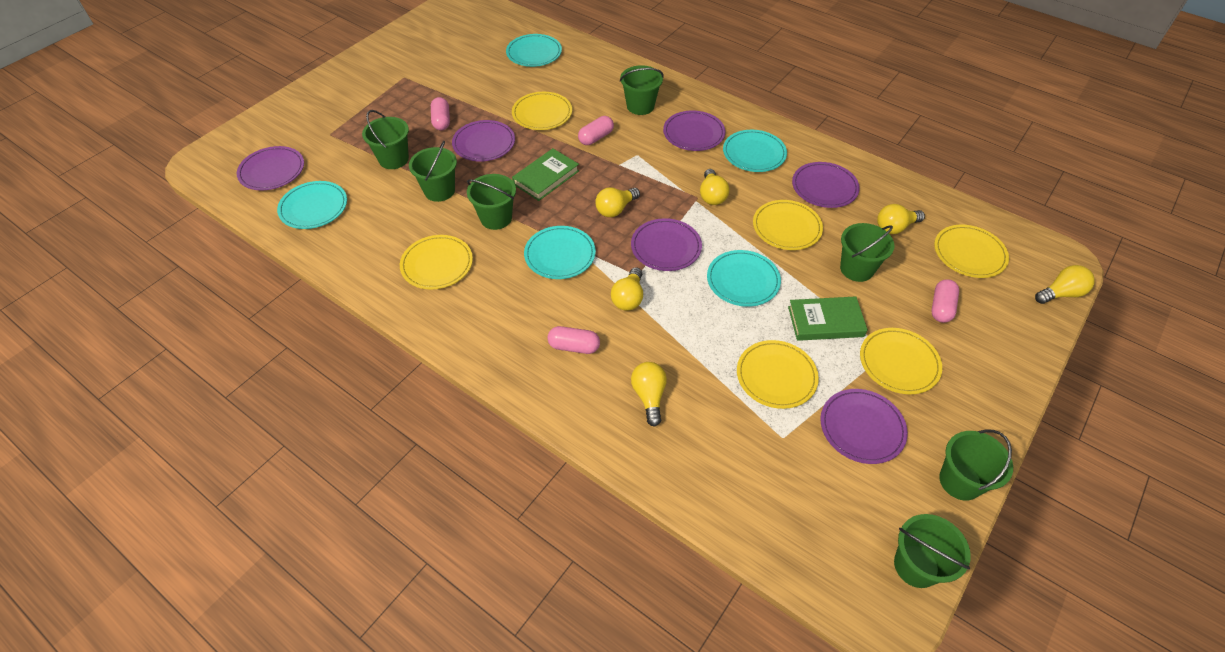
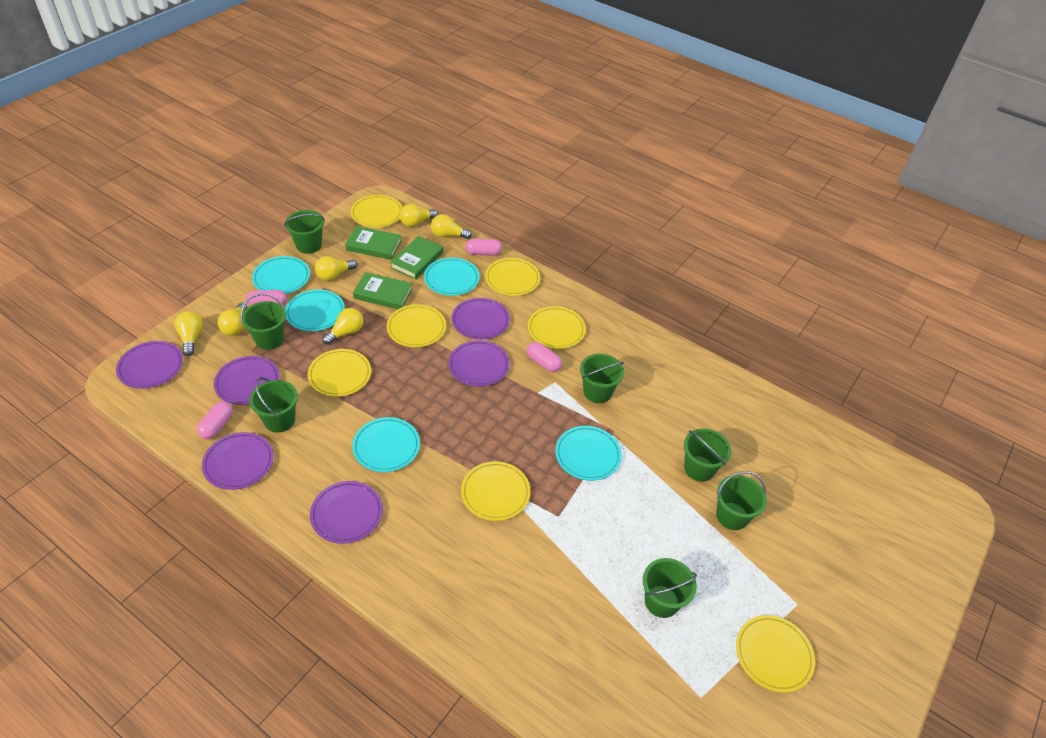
green book: 2 -> 3
yellow plate: 6 -> 7

